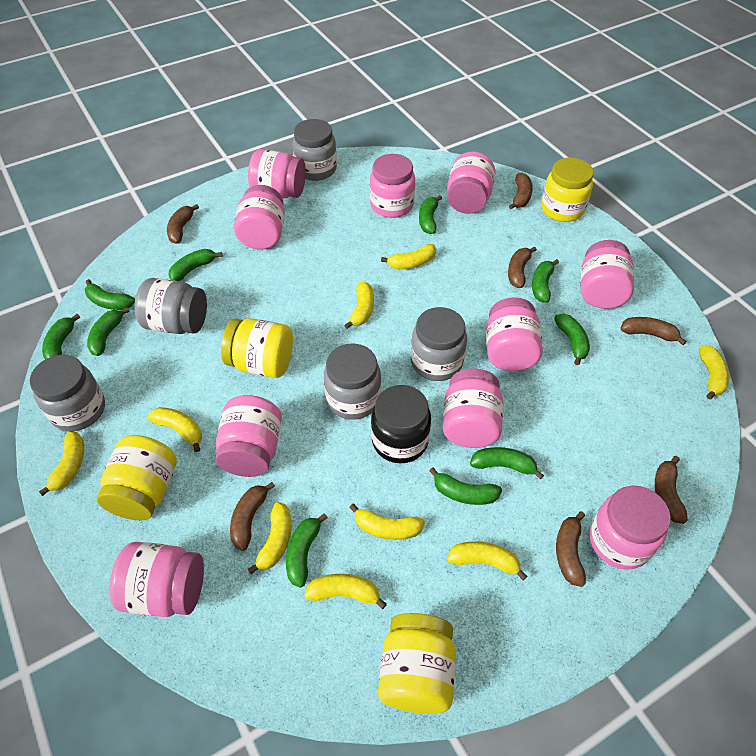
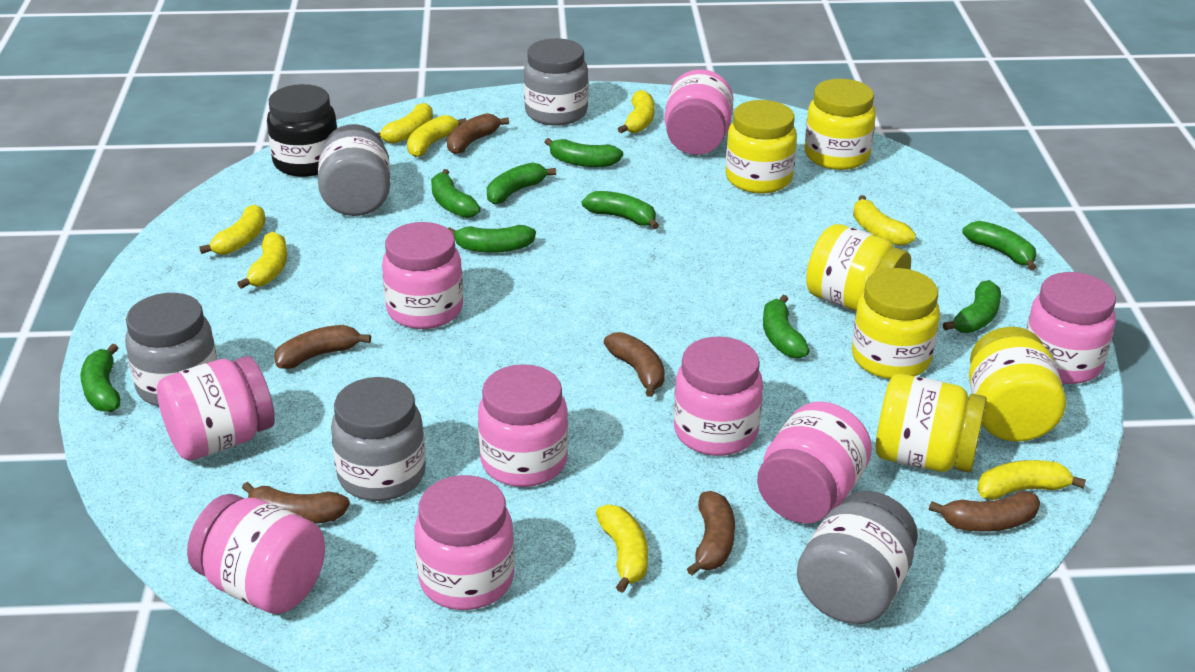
brown banana: 7 -> 6
green banana: 10 -> 9
pink jar: 10 -> 9
yellow banana: 9 -> 8
yellow jar: 4 -> 6

